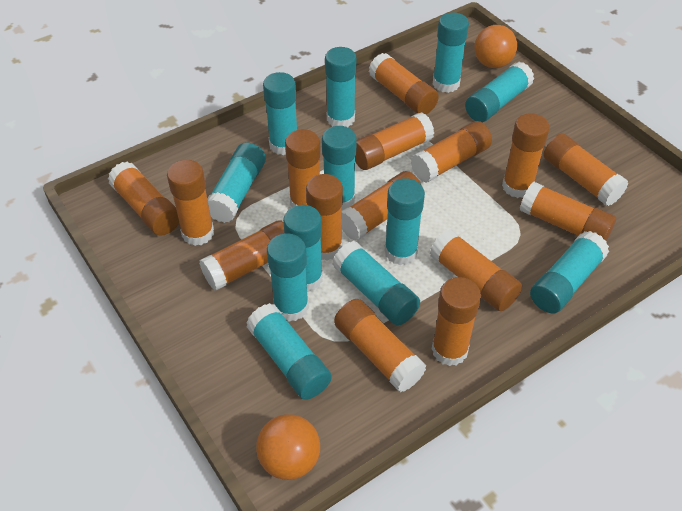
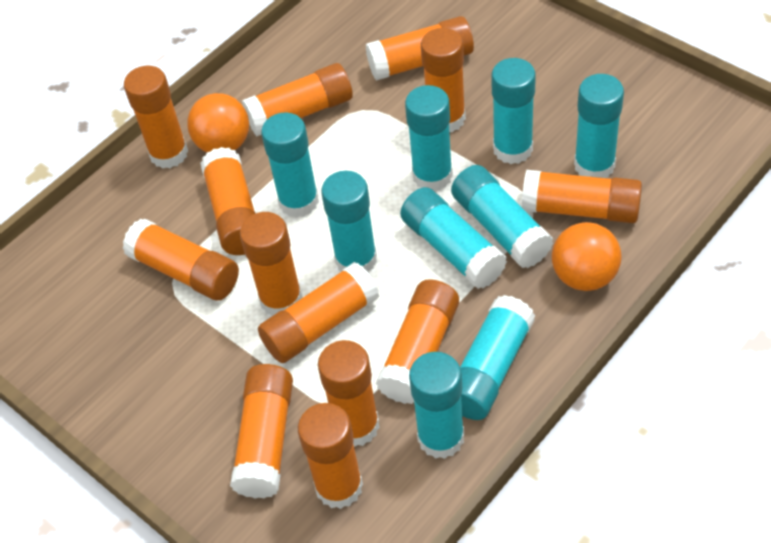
orange glue stick: 15 -> 13
turquoise glue stick: 12 -> 9

